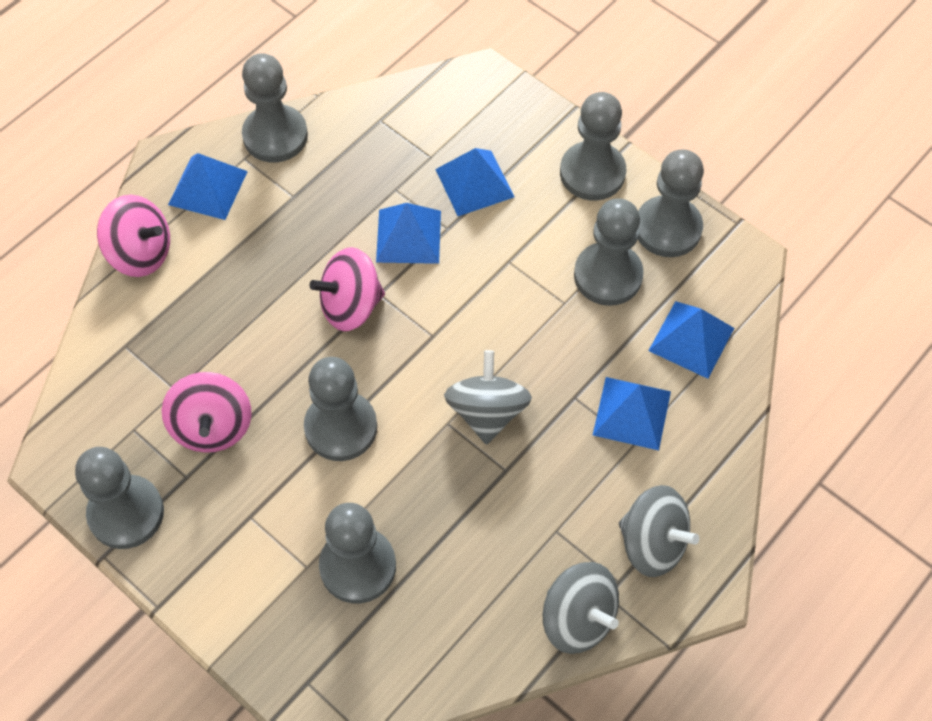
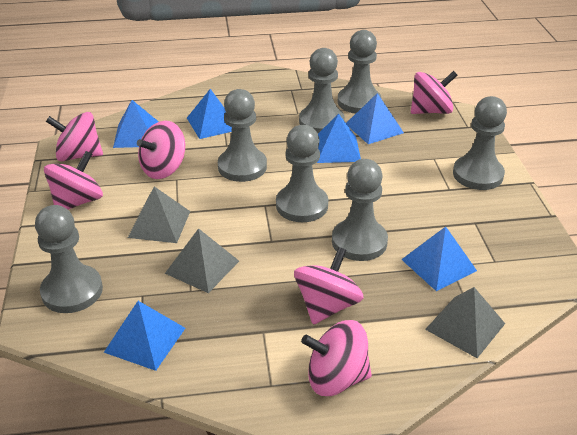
blue pyramid: 5 -> 6
grey pyramid: 0 -> 3
grey spinning top: 3 -> 0
pink spinning top: 3 -> 6

